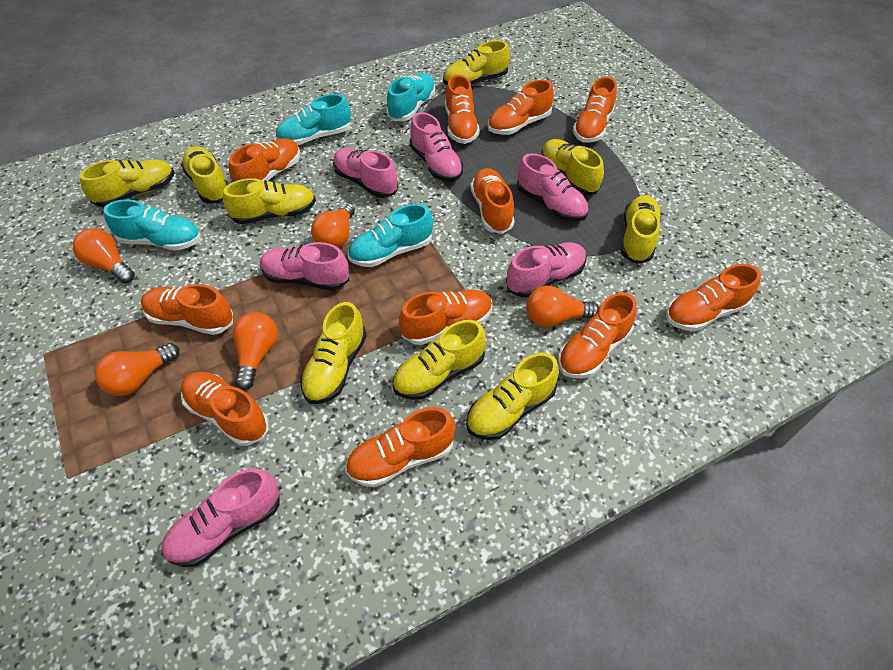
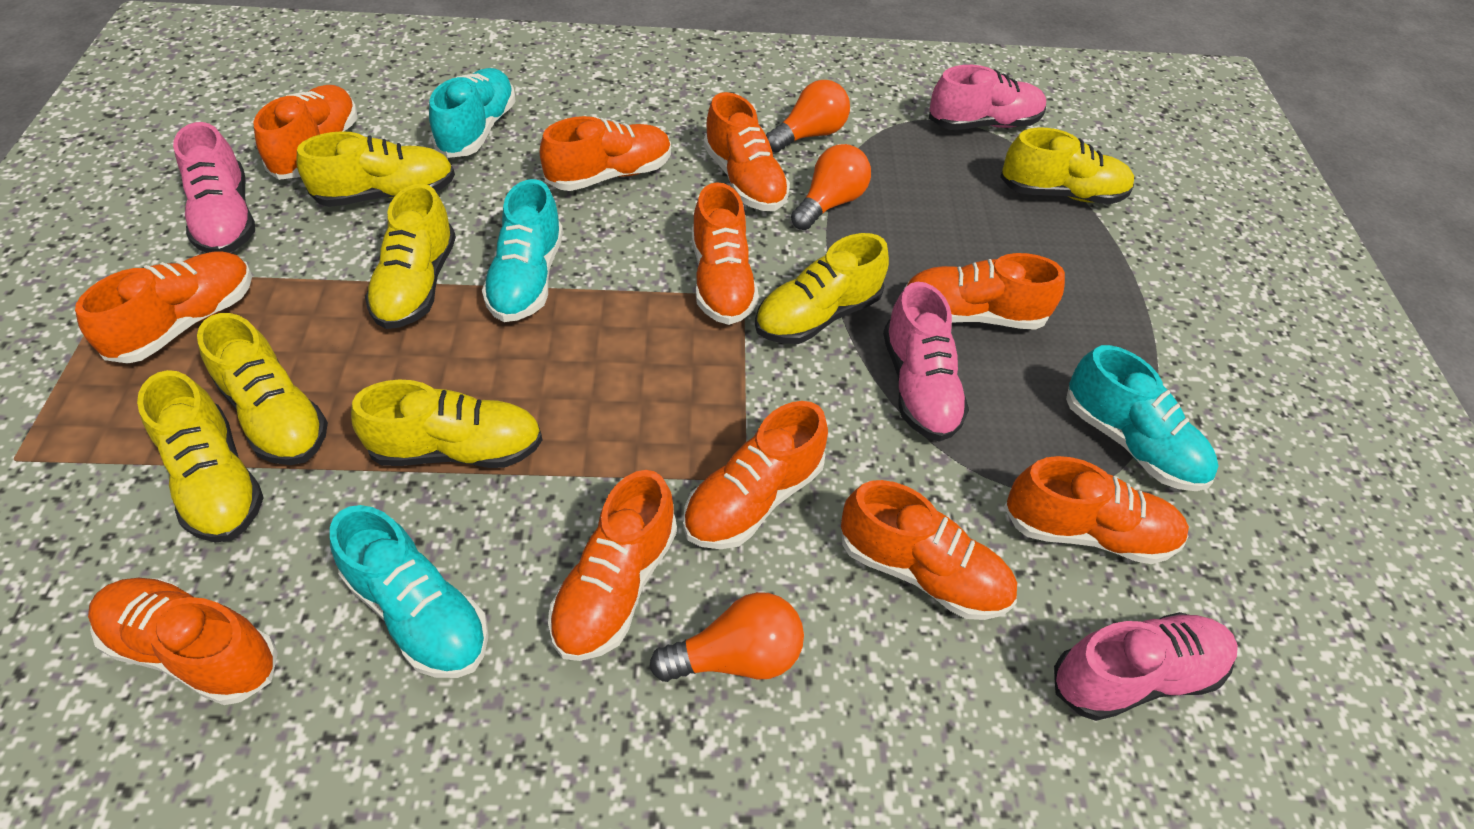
orange light bulb: 5 -> 3
pink shoe: 6 -> 4
yellow shoe: 9 -> 7

